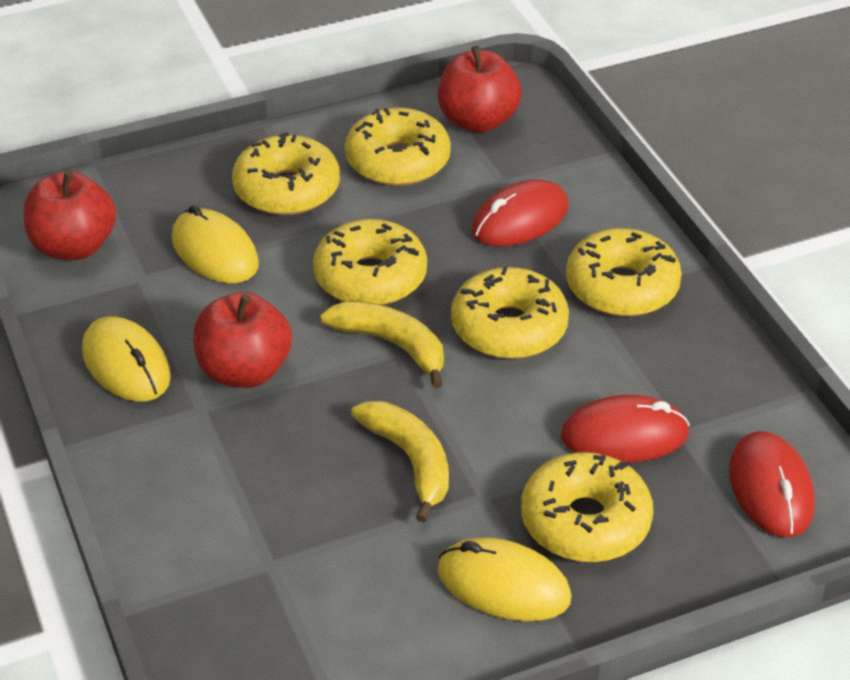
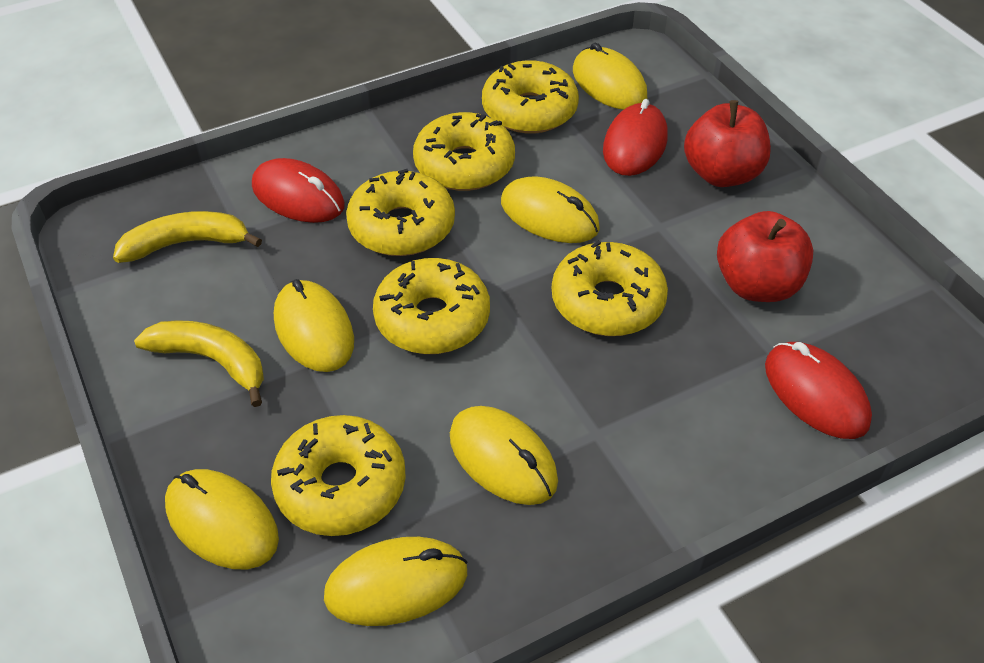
red apple: 3 -> 2
yellow mouse: 3 -> 6

